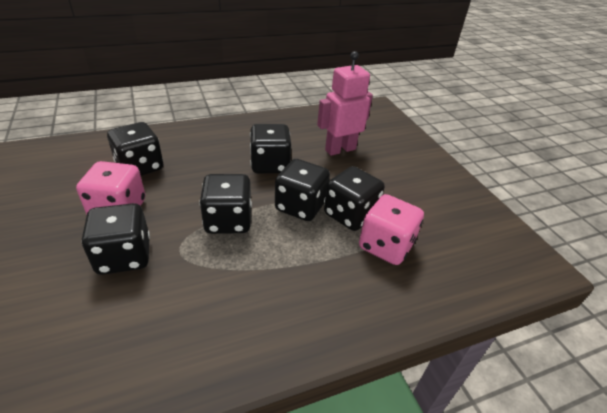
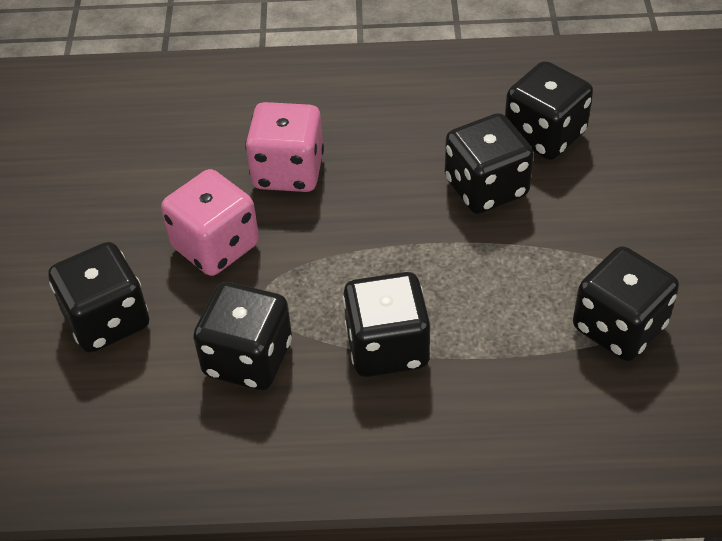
pink robot: 1 -> 0

